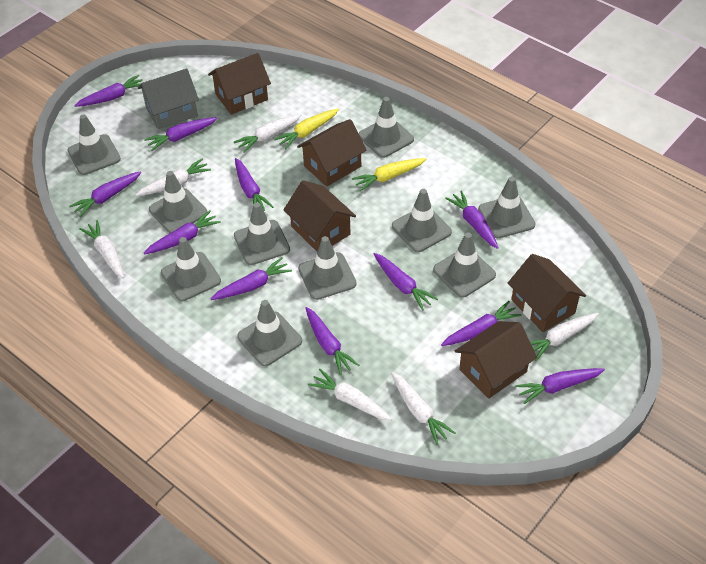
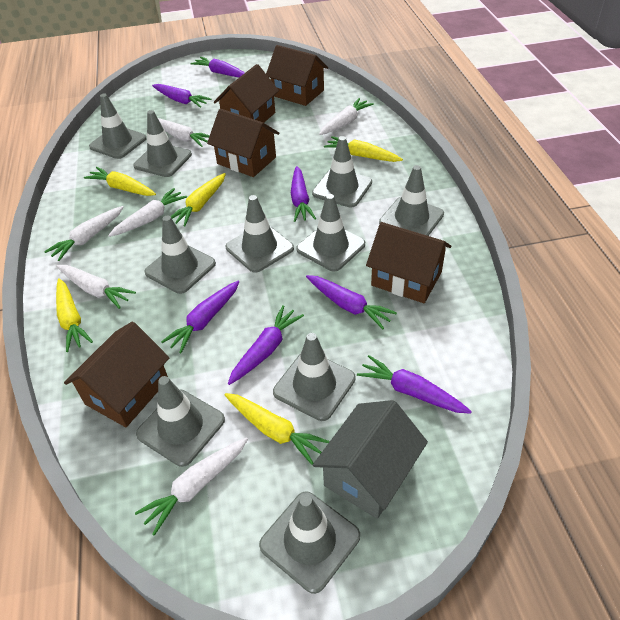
purple carrot: 11 -> 7
yellow carrot: 2 -> 5

